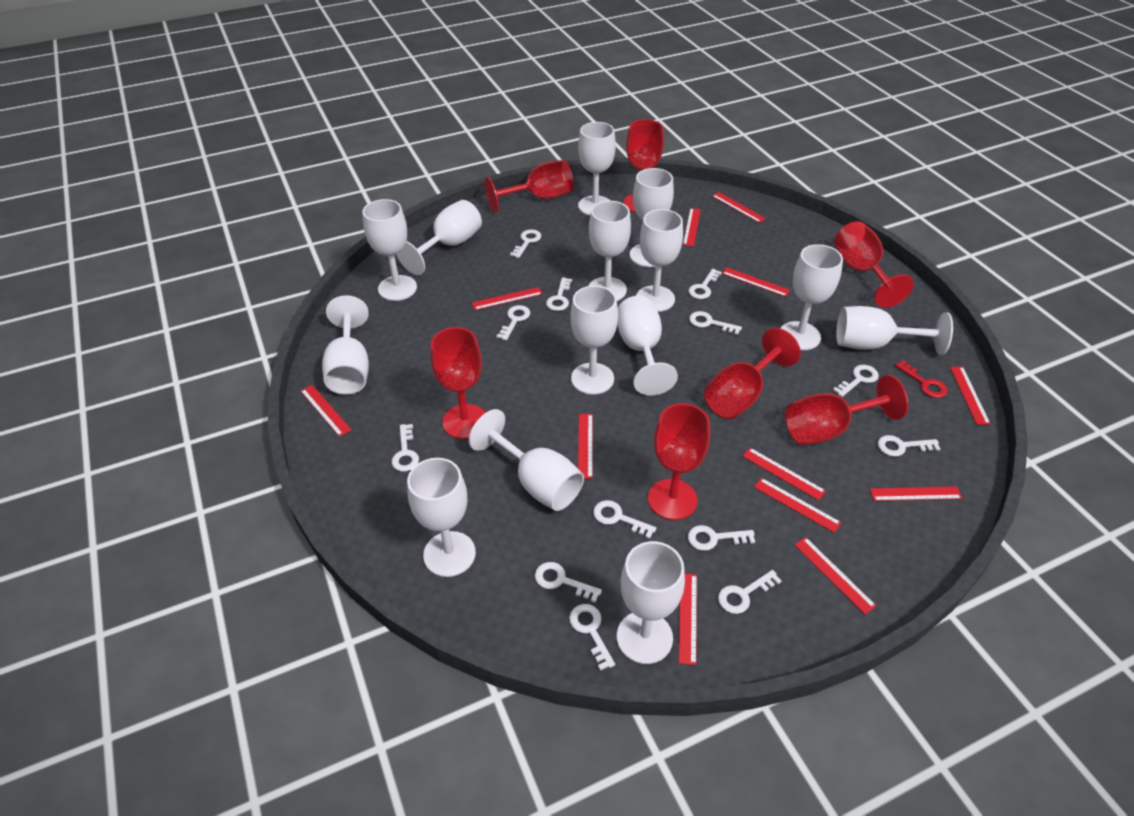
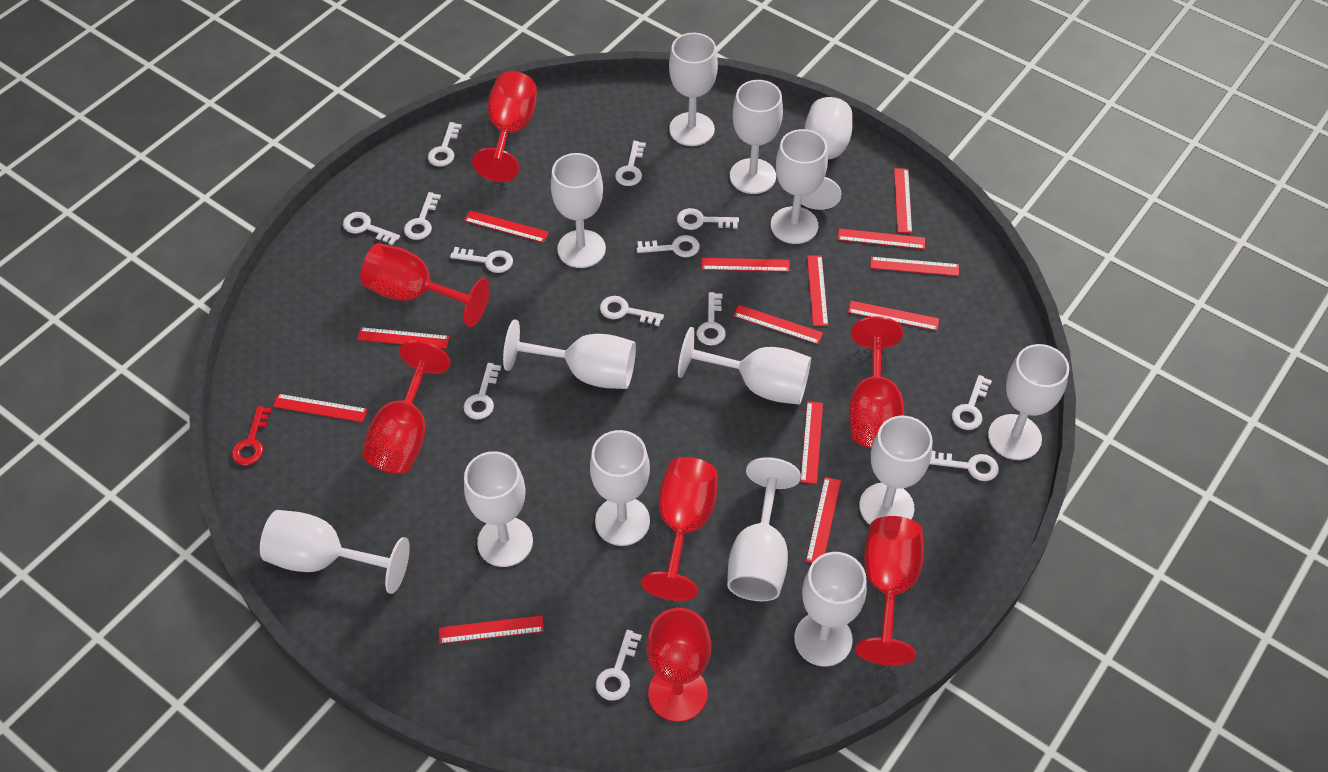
red ruler: 12 -> 13

